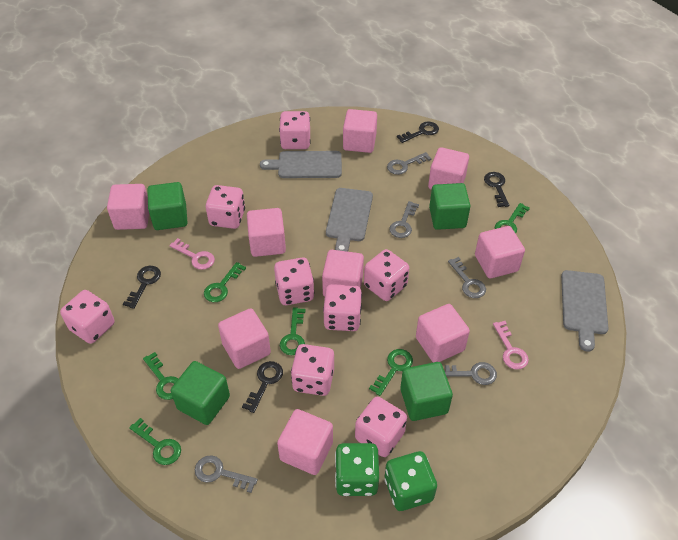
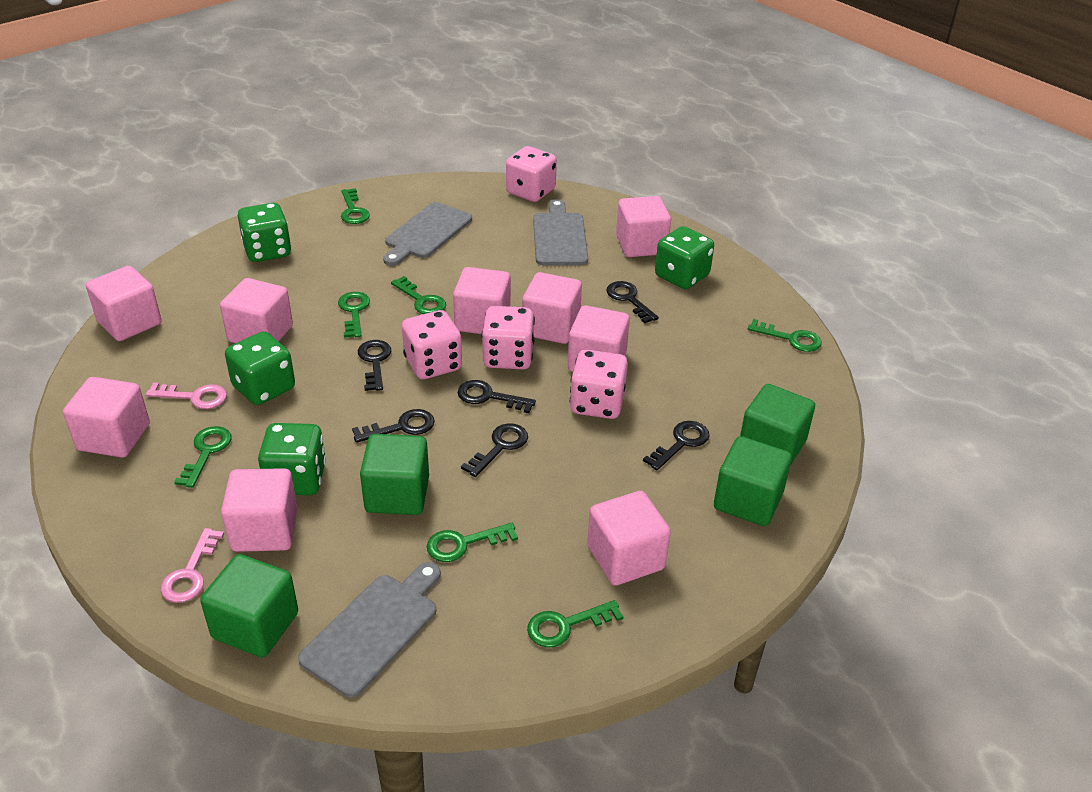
black key: 4 -> 6
green dice: 2 -> 4
green key: 6 -> 7
grey key: 5 -> 0
pink dice: 8 -> 4

